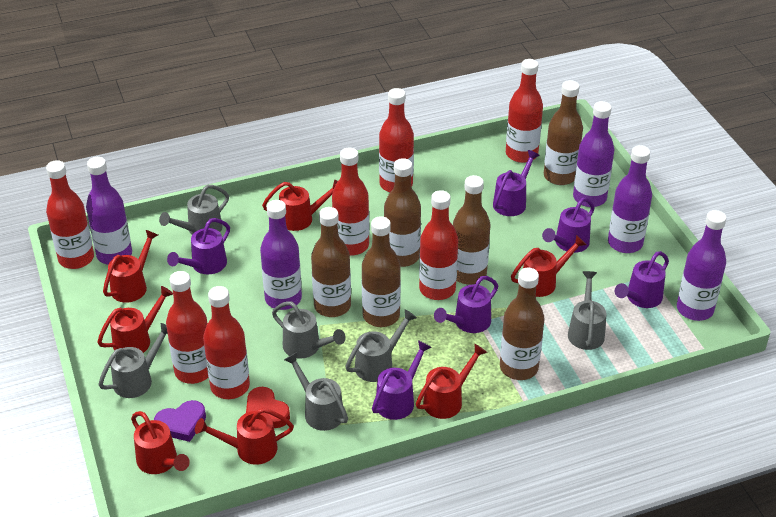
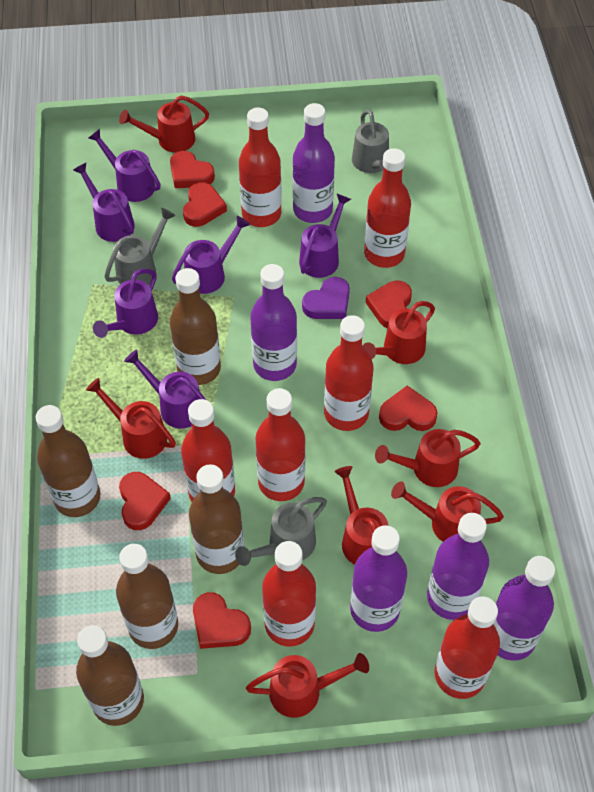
brown bottle: 6 -> 5
grey watering can: 6 -> 3
red heart: 1 -> 6

